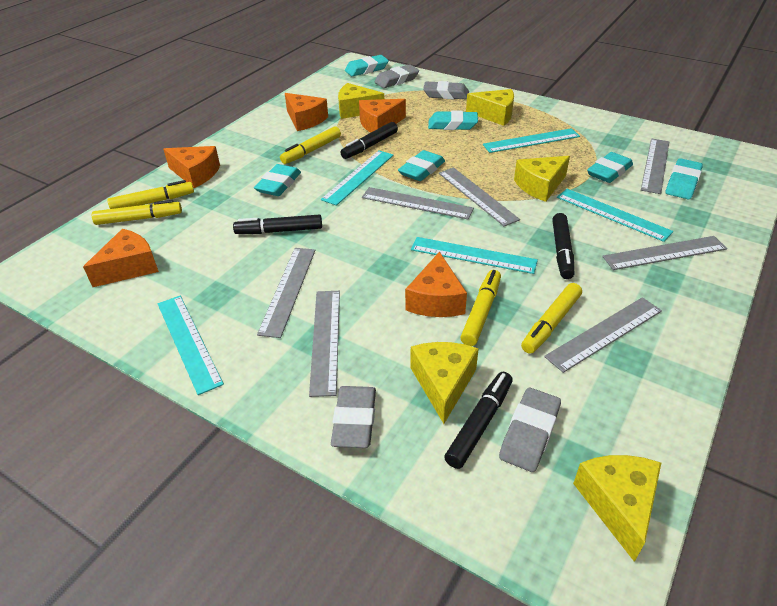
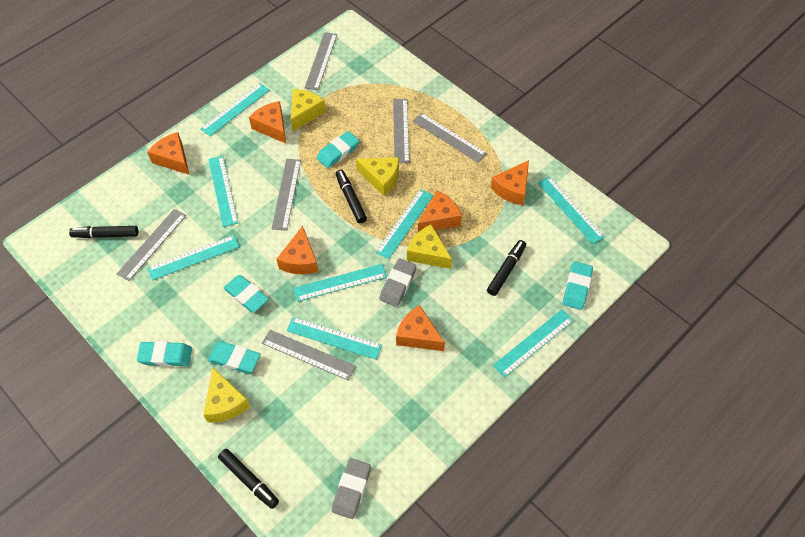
grey eraser: 4 -> 2
grey ruler: 7 -> 6
orange cheese: 5 -> 6
turquoise eraser: 6 -> 5
turquoise ruler: 5 -> 8
yellow cheese: 5 -> 4
yellow marker: 5 -> 0

